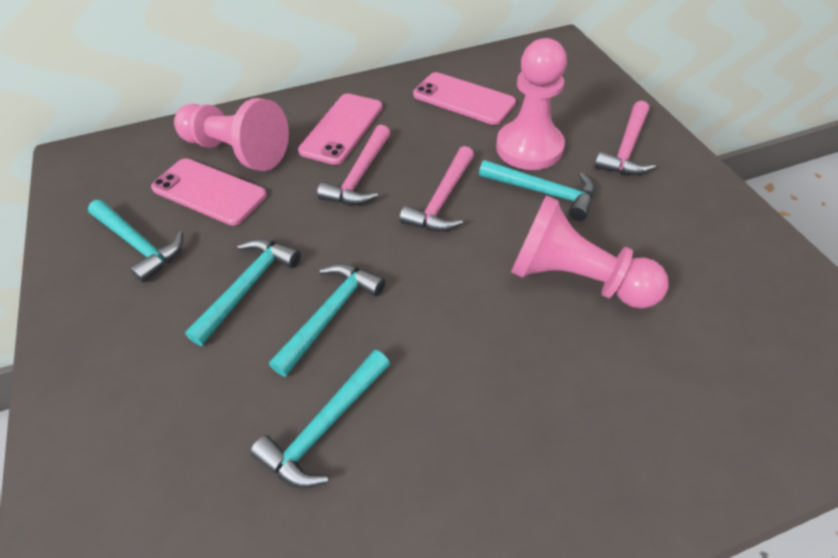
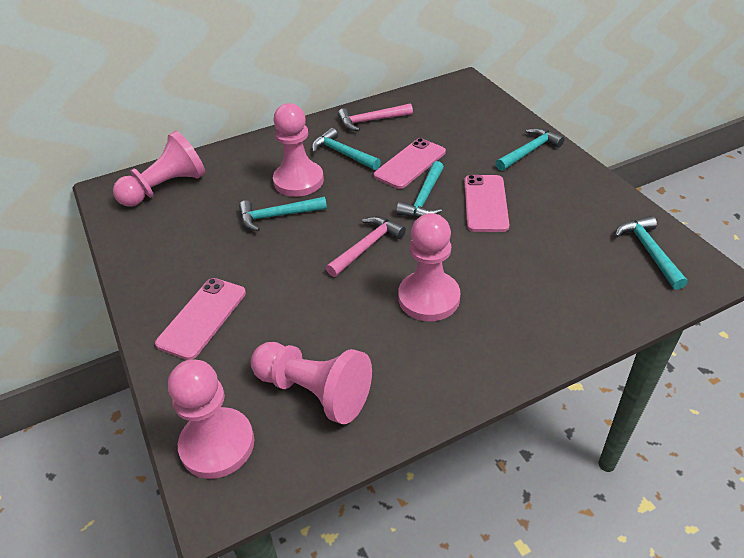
pink hammer: 3 -> 2
pink pawn: 3 -> 5

